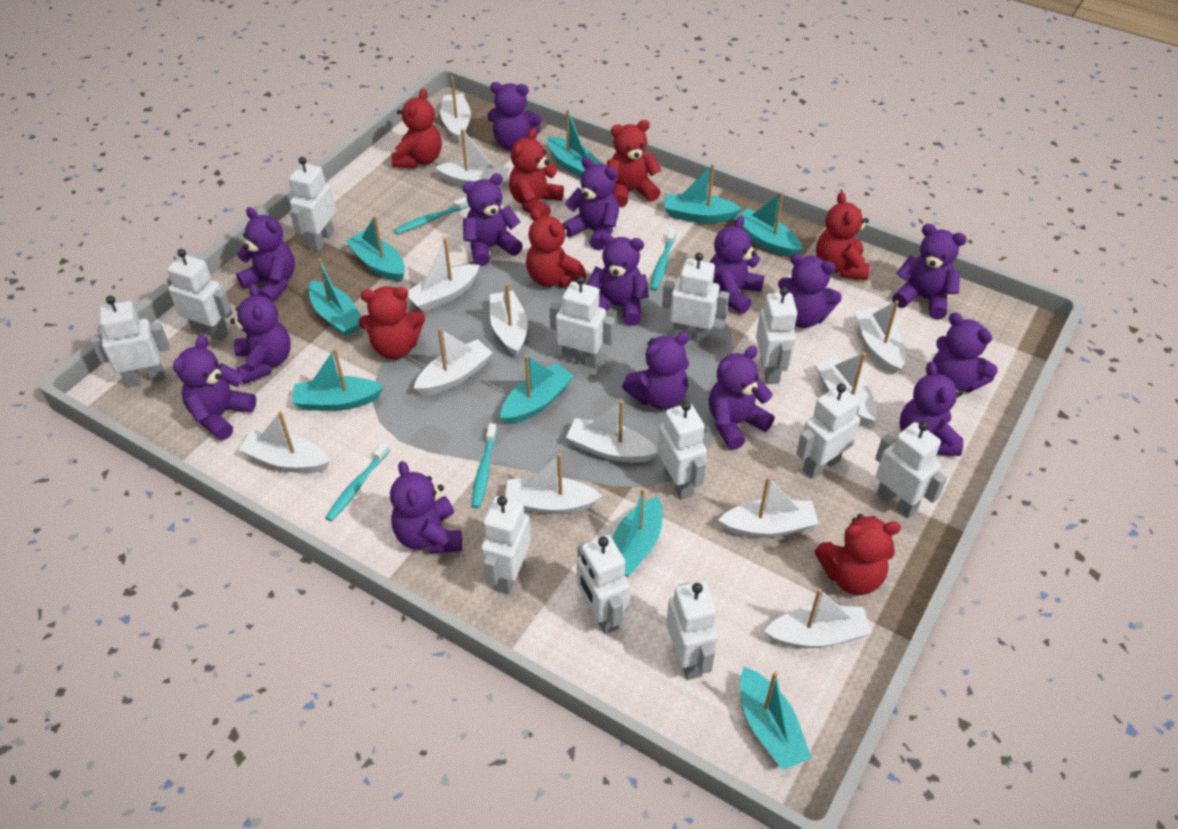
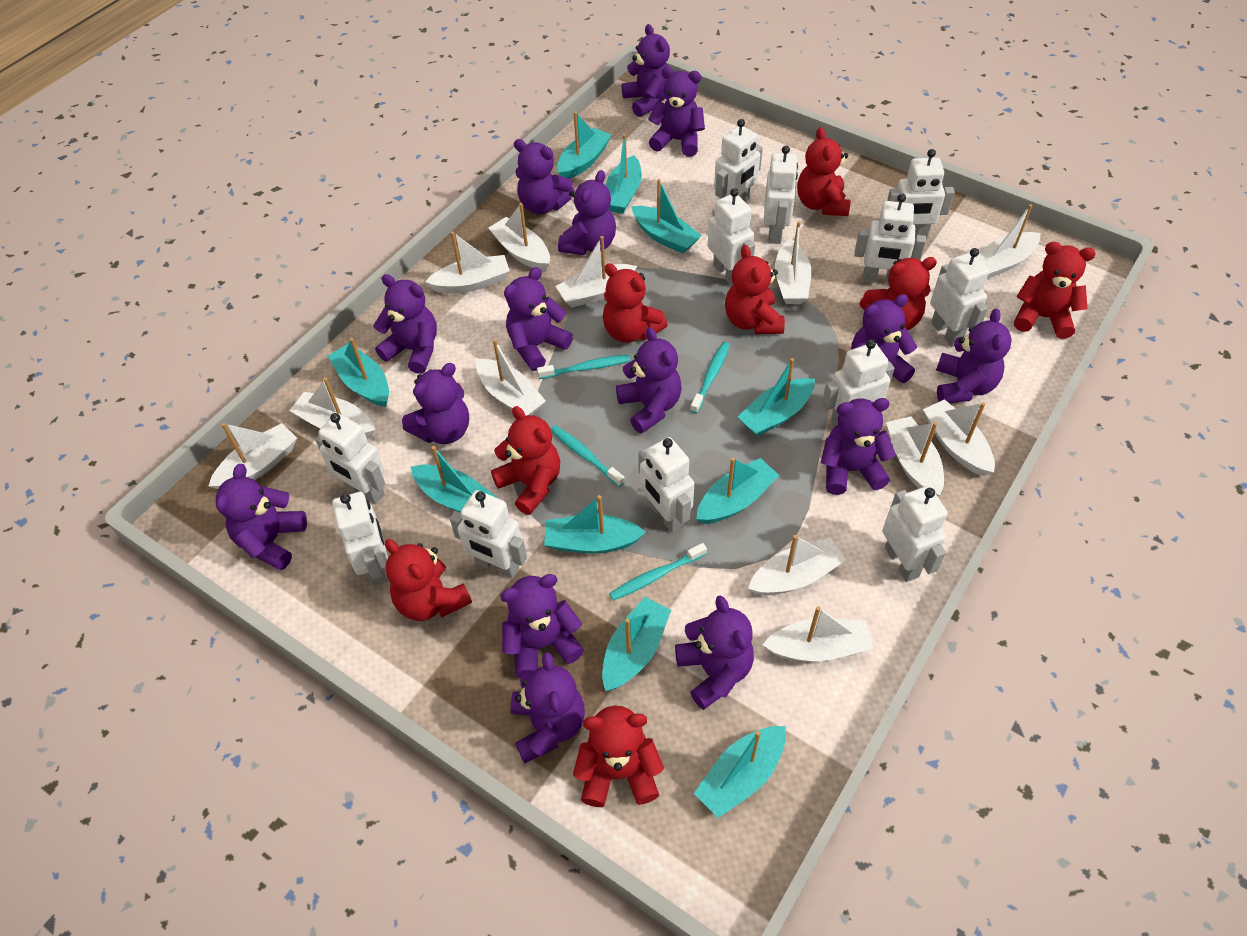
red teddy bear: 7 -> 8
turquoise boat: 9 -> 10

